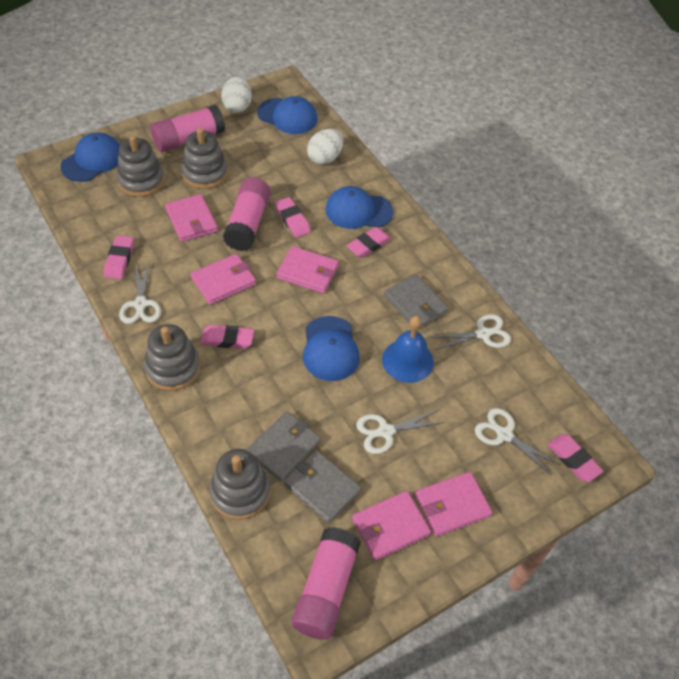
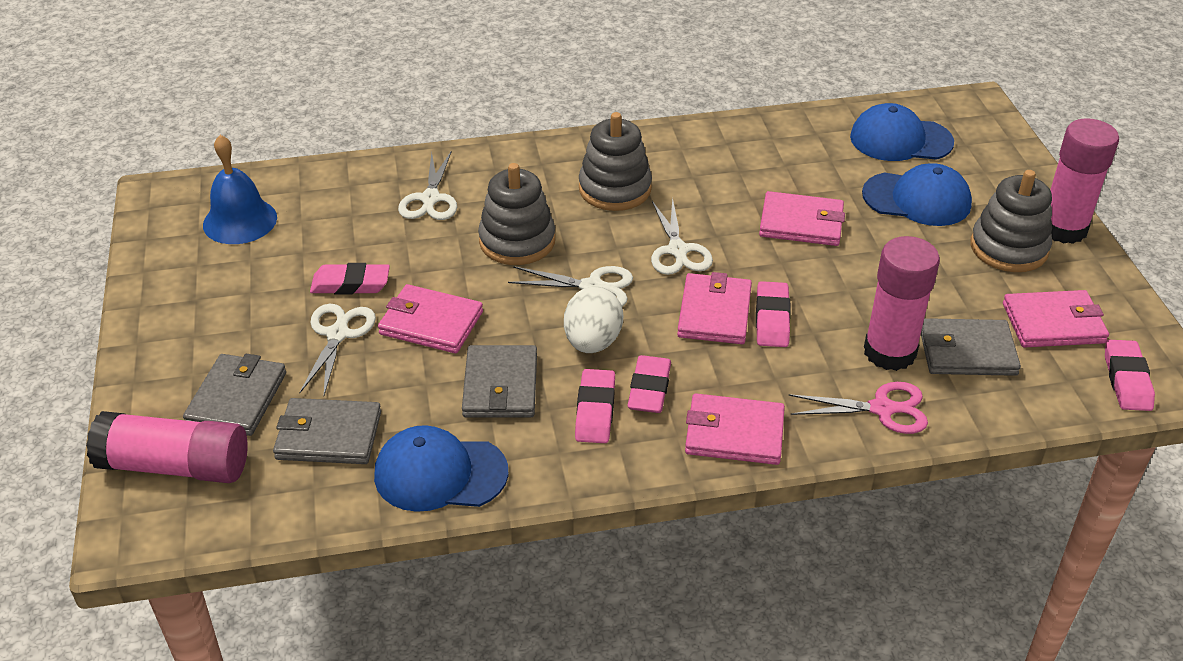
blue cap: 4 -> 3
grey stacking toy: 4 -> 3
grey wallet: 3 -> 4
pink scissors: 0 -> 1
white egg: 2 -> 1

